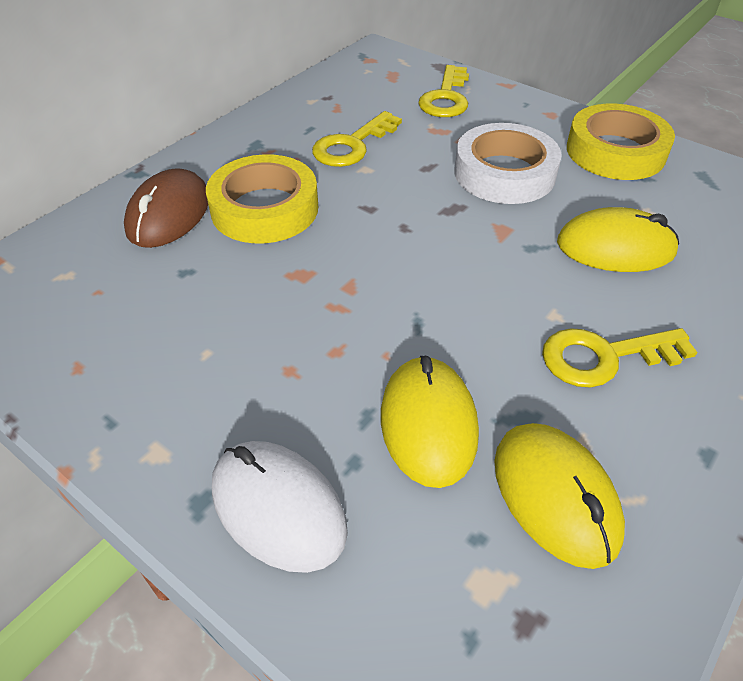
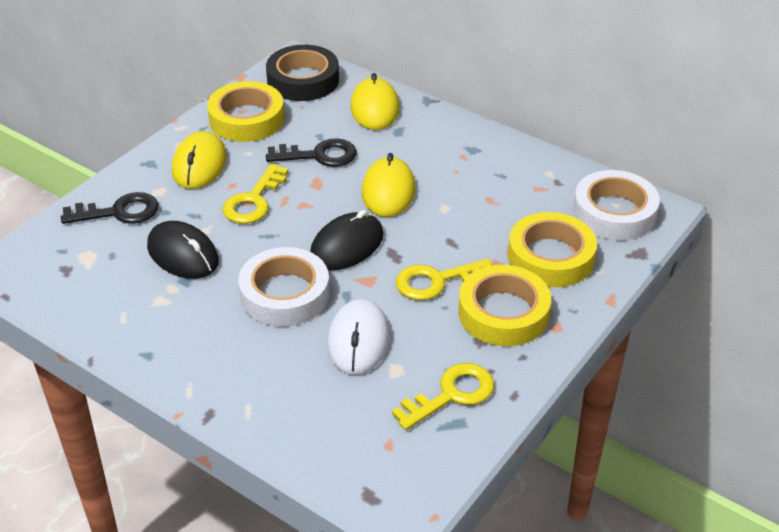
black key: 0 -> 2
black mouse: 0 -> 2
black tape: 0 -> 1
brown mouse: 1 -> 0
white tape: 1 -> 2
yellow tape: 2 -> 3

